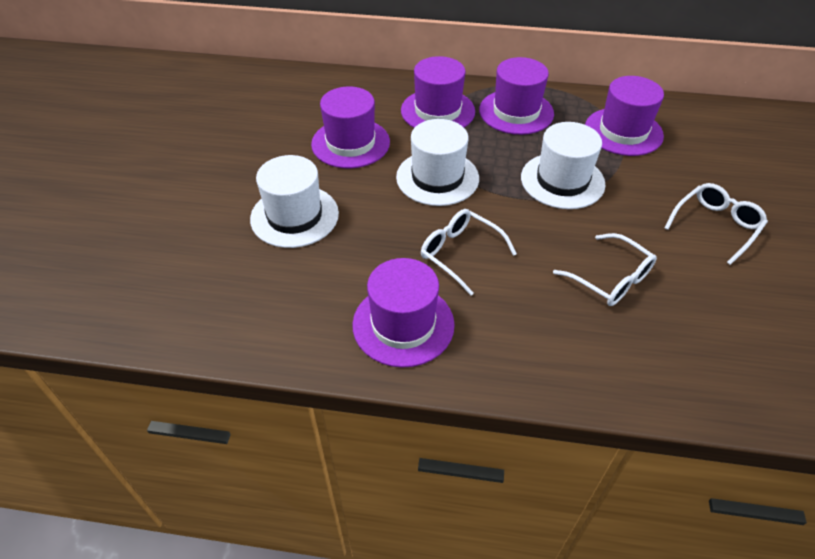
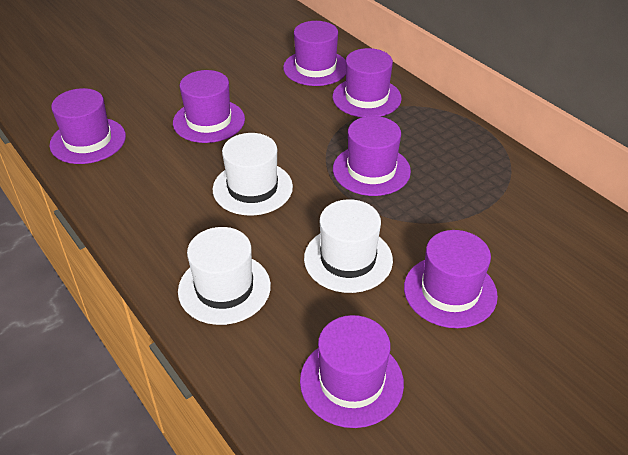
purple hat: 5 -> 7
white glasses: 3 -> 0

